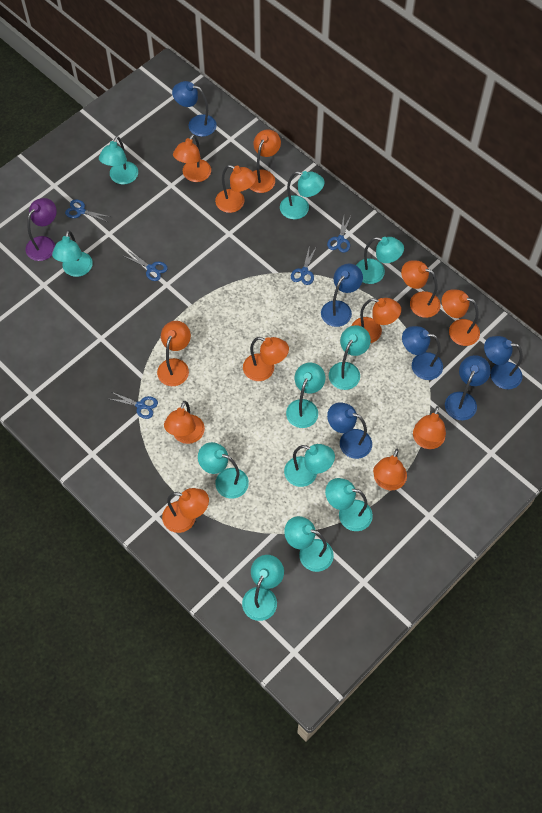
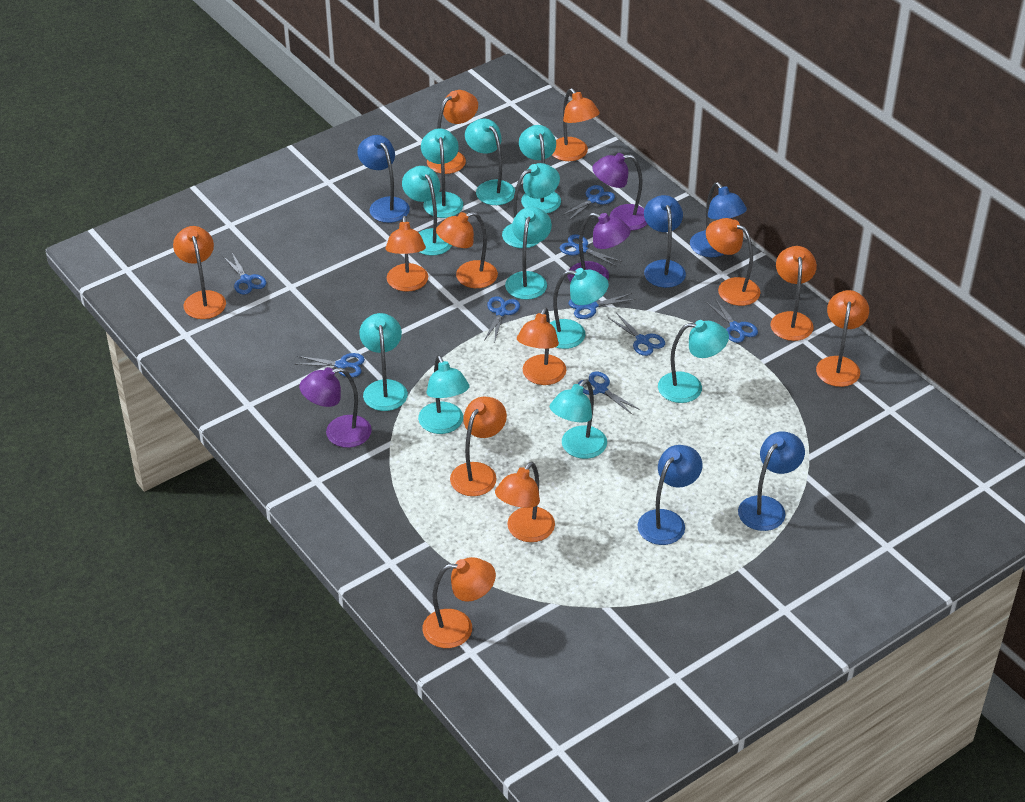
blue lamp: 6 -> 5
blue scissors: 5 -> 9
purple lamp: 1 -> 3

